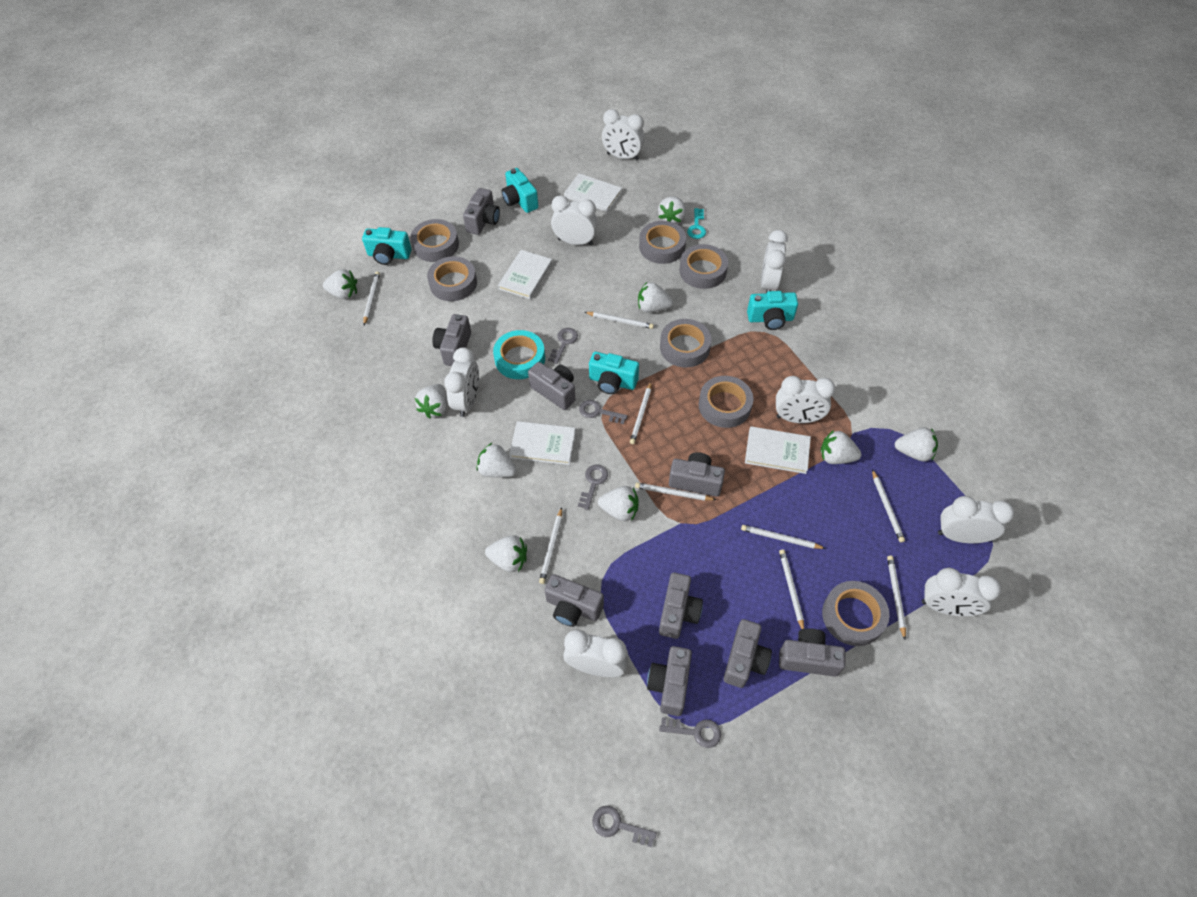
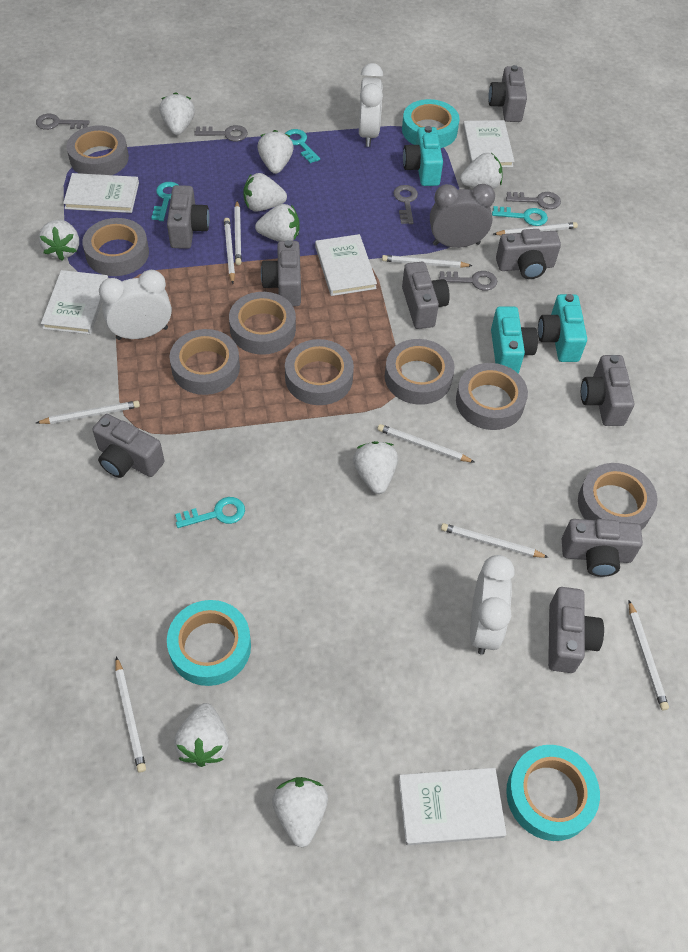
grey clock: 0 -> 1
grey tape: 7 -> 8
turquoise camera: 4 -> 3
turquoise key: 1 -> 4
turquoise tape: 1 -> 3
white book: 4 -> 5
white clock: 8 -> 3

